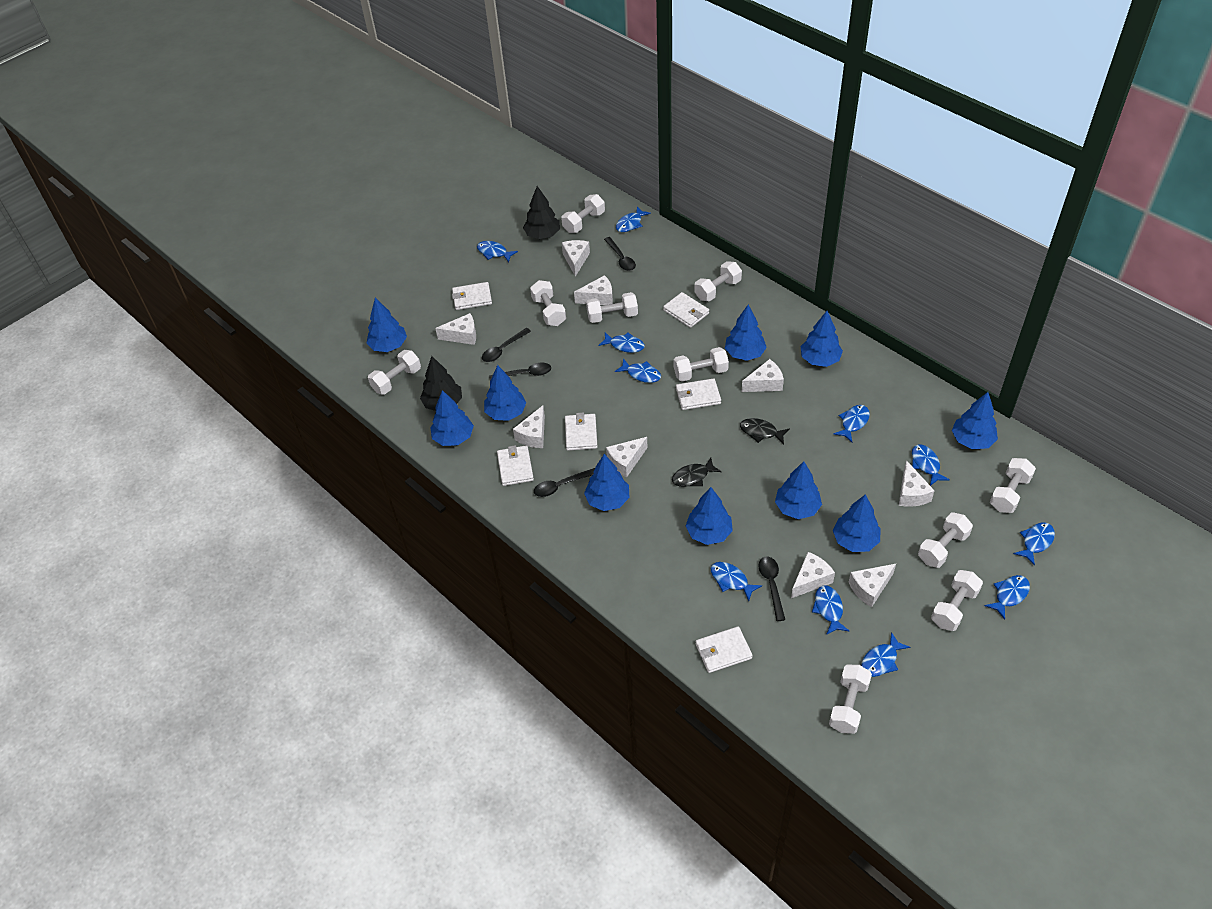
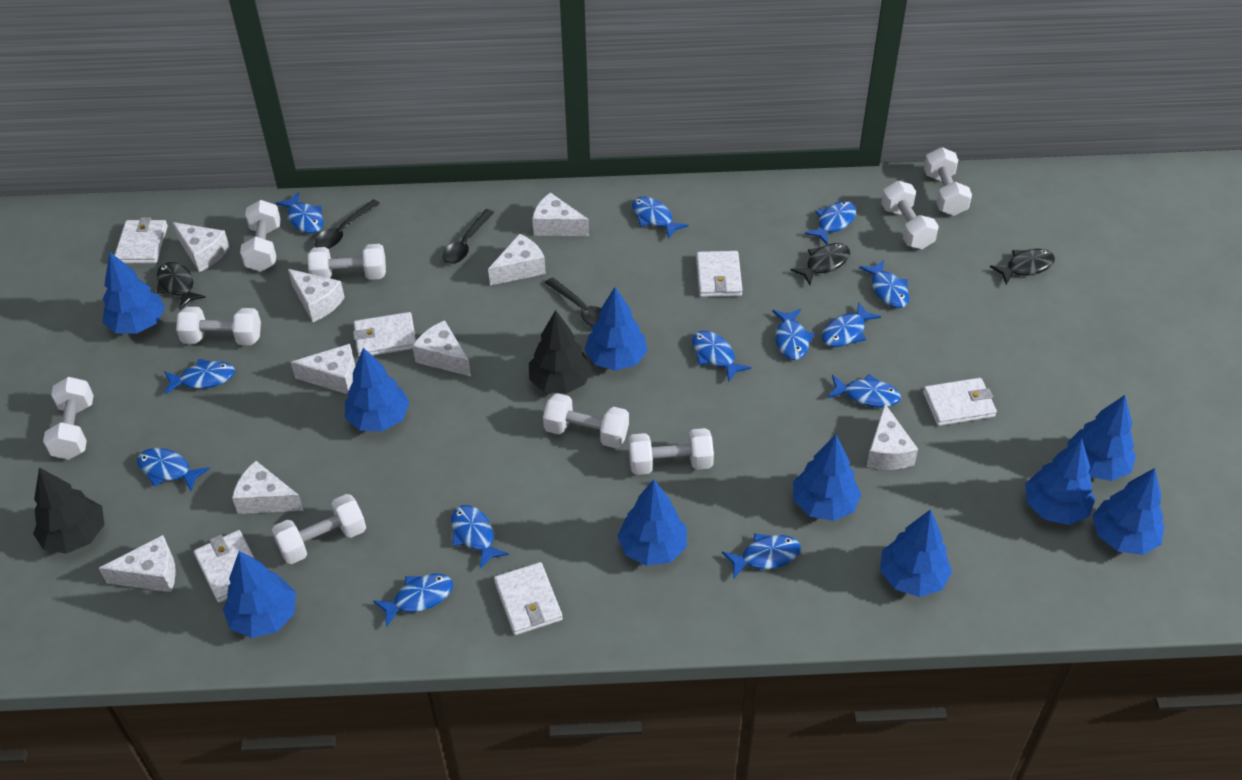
black fish: 2 -> 3
black spoon: 5 -> 3
blue fish: 11 -> 13
white dumbbell: 10 -> 9

